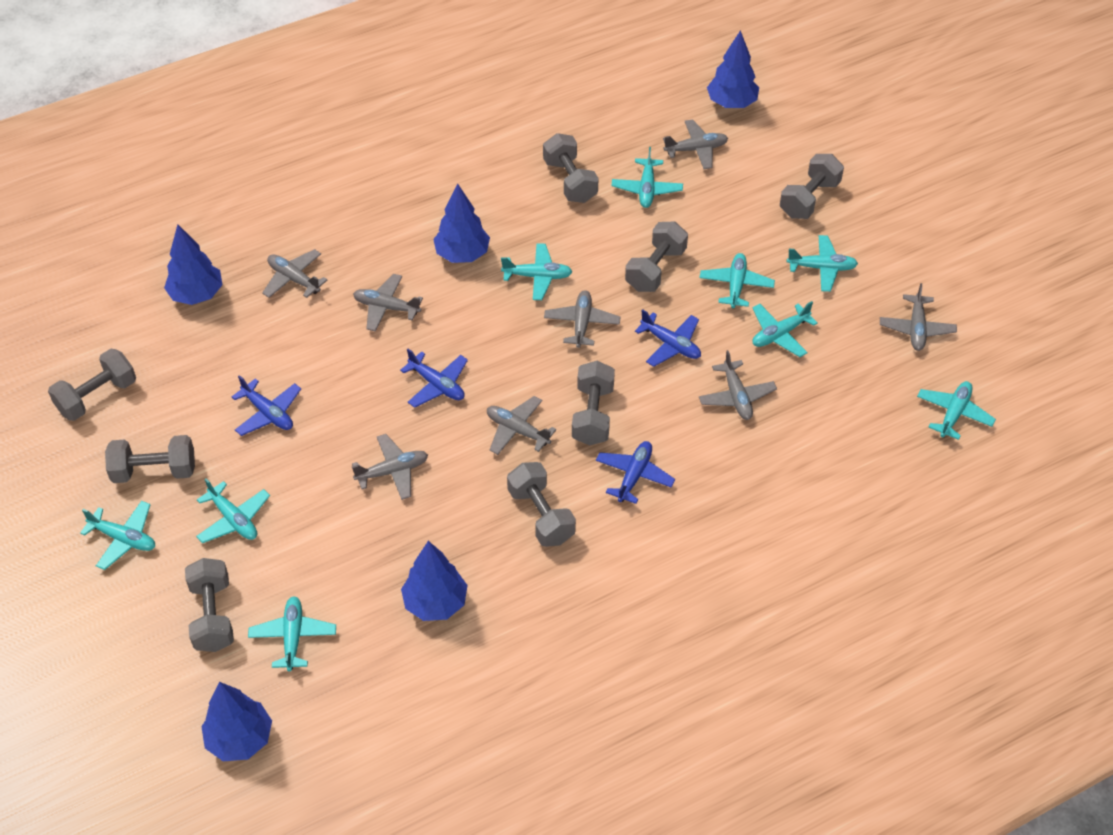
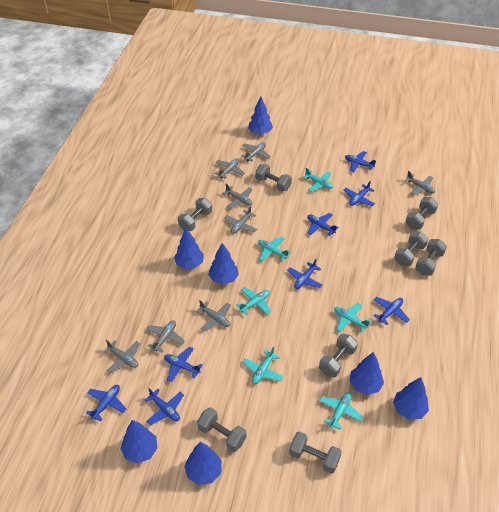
blue plane: 4 -> 8
blue tree: 5 -> 7
turquoise plane: 9 -> 6

